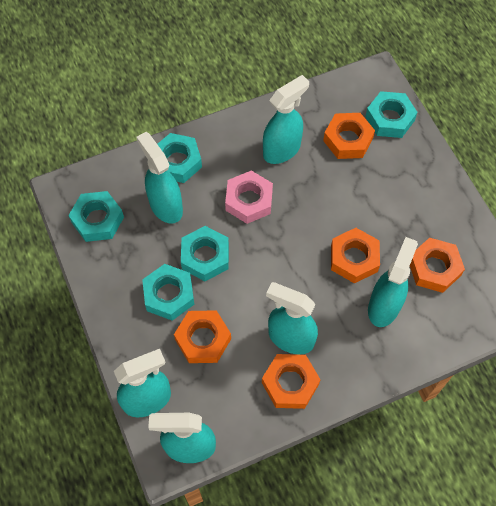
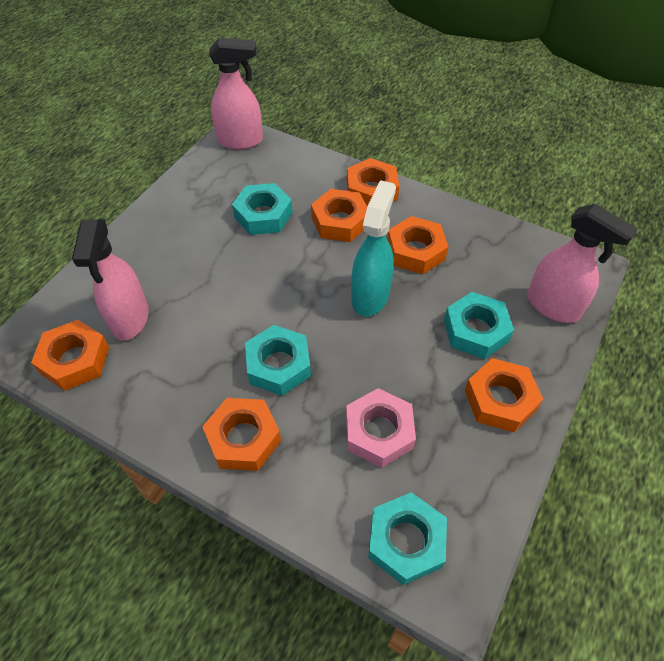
orange nut: 5 -> 6
pink spray bottle: 0 -> 3
turquoise nut: 5 -> 4
turquoise spray bottle: 6 -> 1

